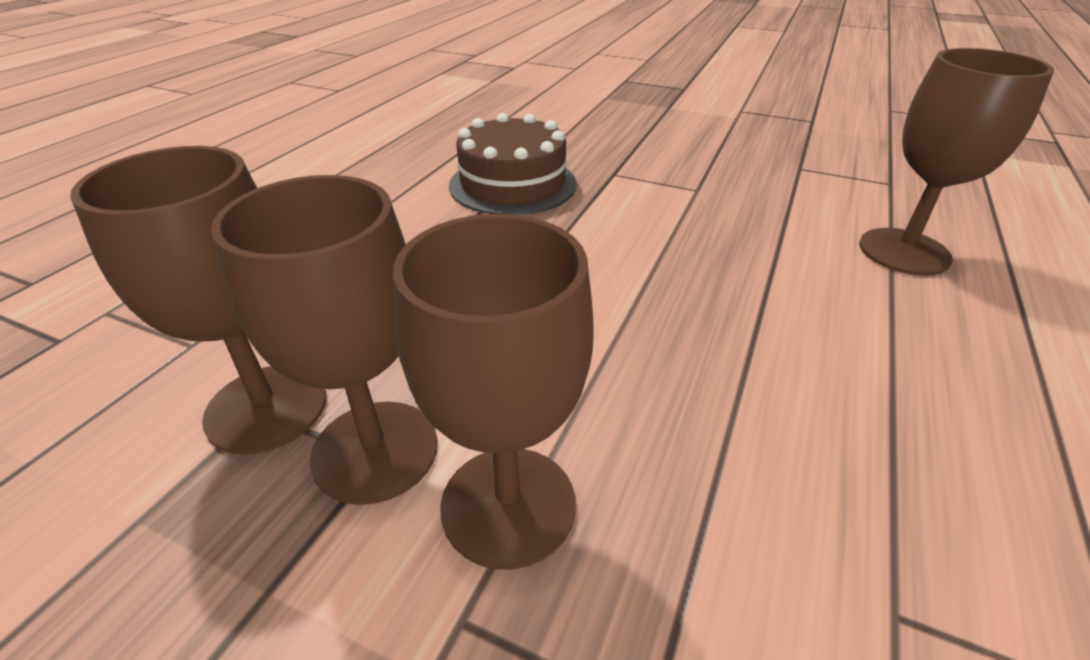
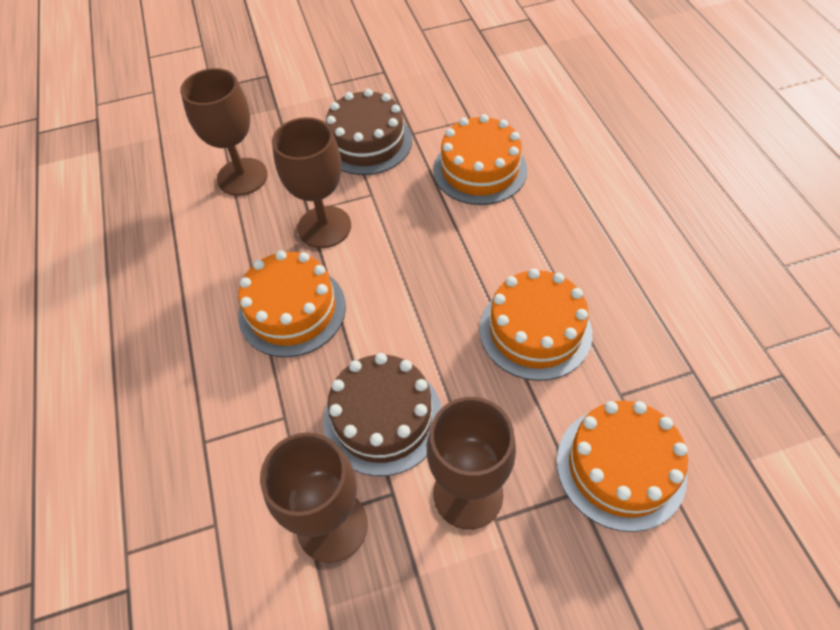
brown cake: 1 -> 2
orange cake: 0 -> 4

